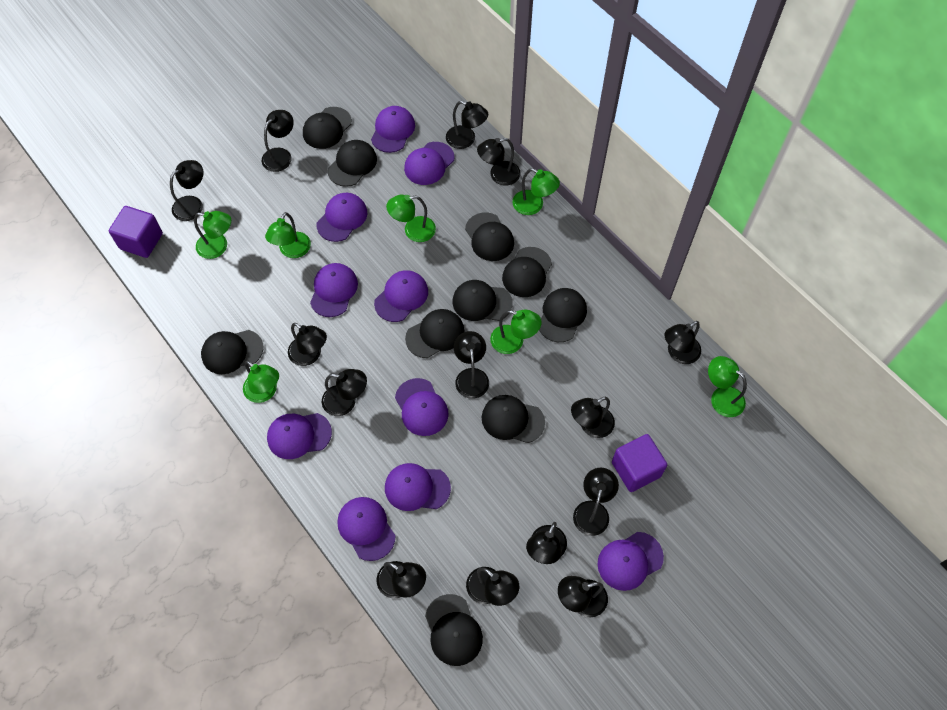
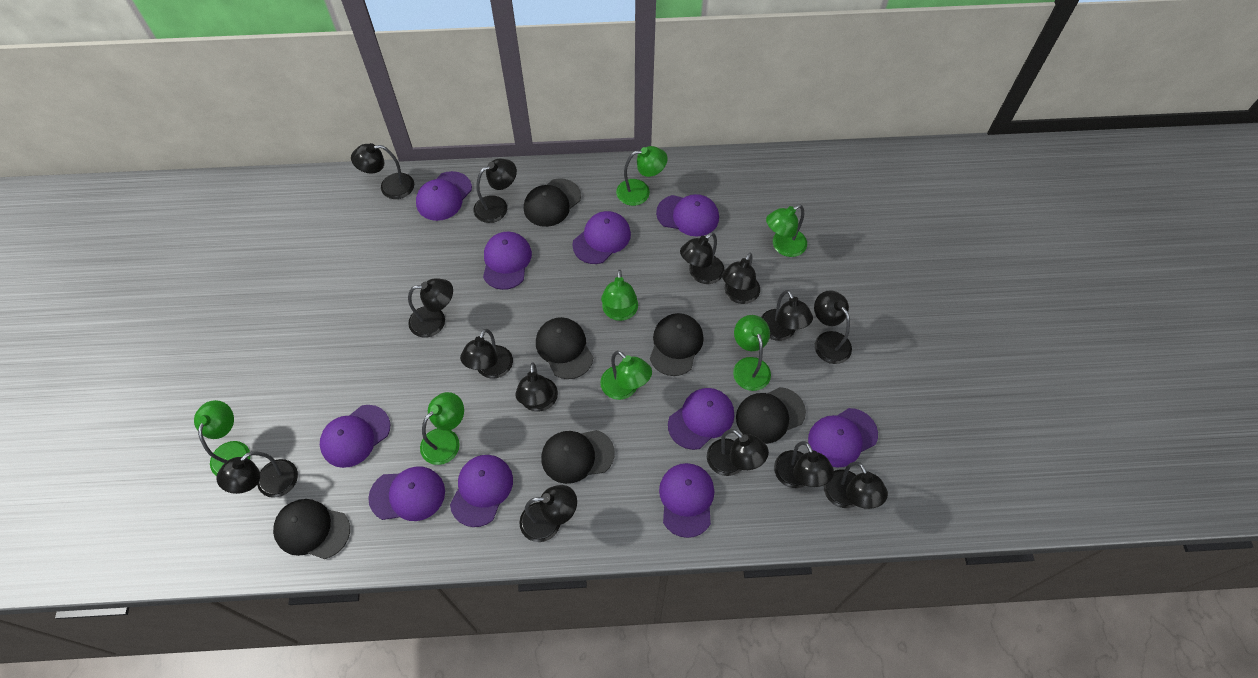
black cap: 10 -> 6
purple cube: 2 -> 0

